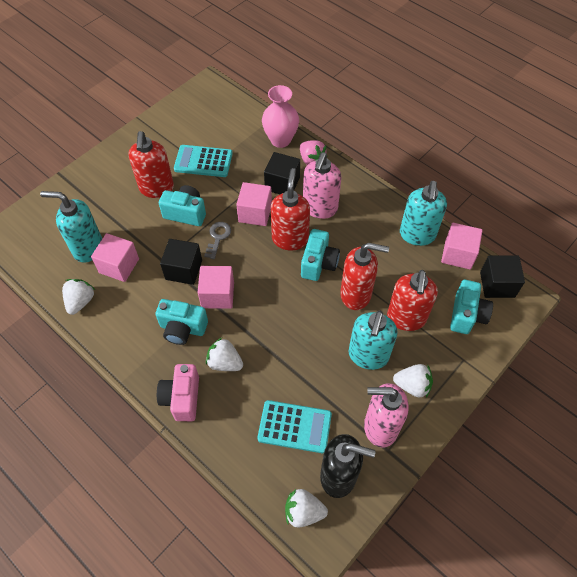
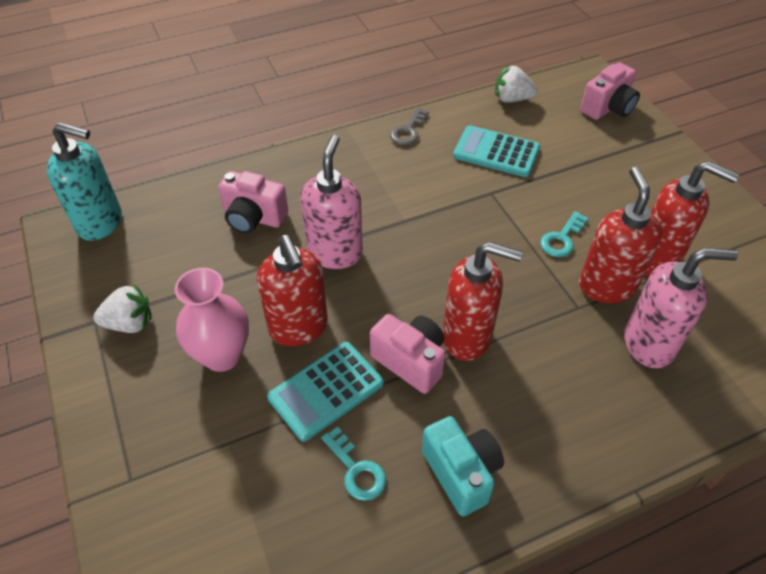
black cube: 3 -> 0
black soap dispenser: 1 -> 0
pink camera: 1 -> 3
pink cube: 4 -> 0
pink strawberry: 1 -> 0
turquoise camera: 4 -> 1
turquoise key: 0 -> 2
turquoise soap dispenser: 3 -> 1
white strawberry: 4 -> 2

